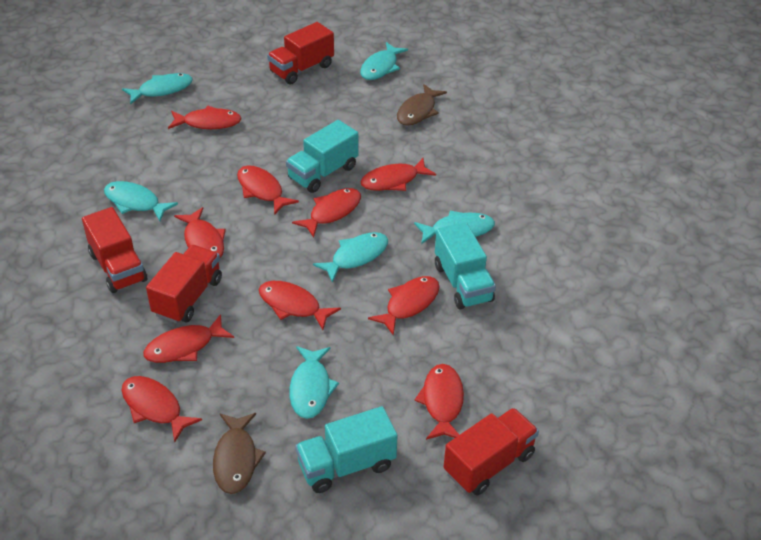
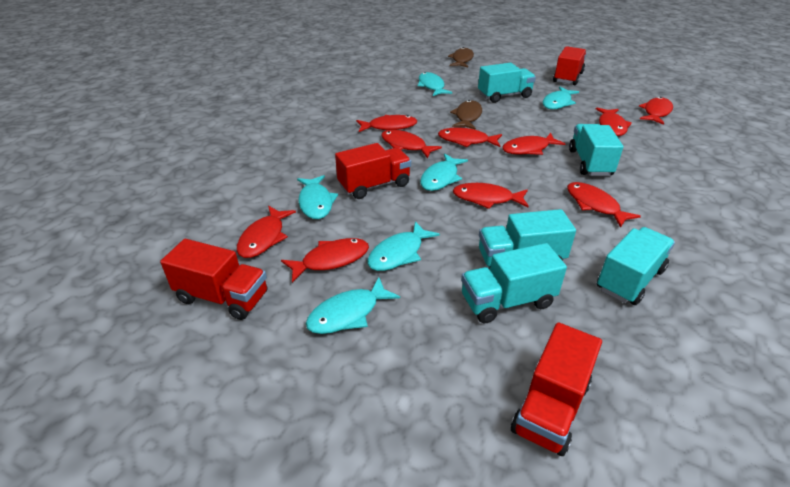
turquoise truck: 3 -> 5

